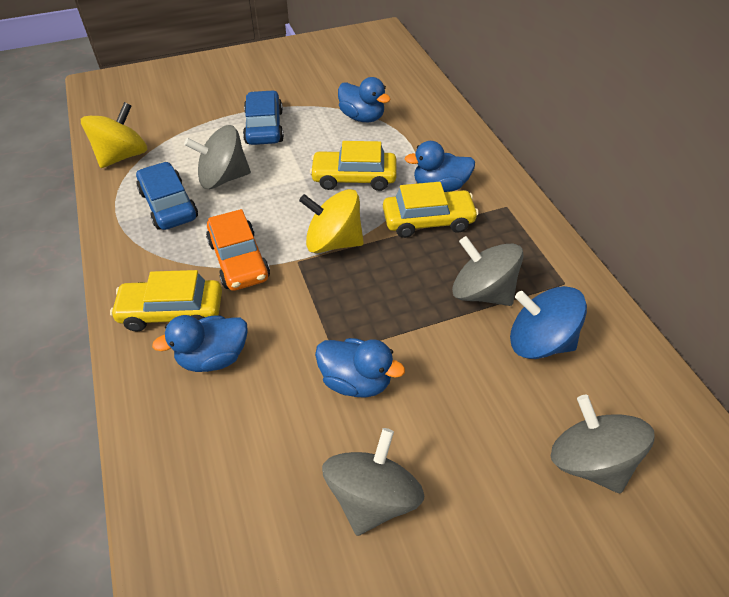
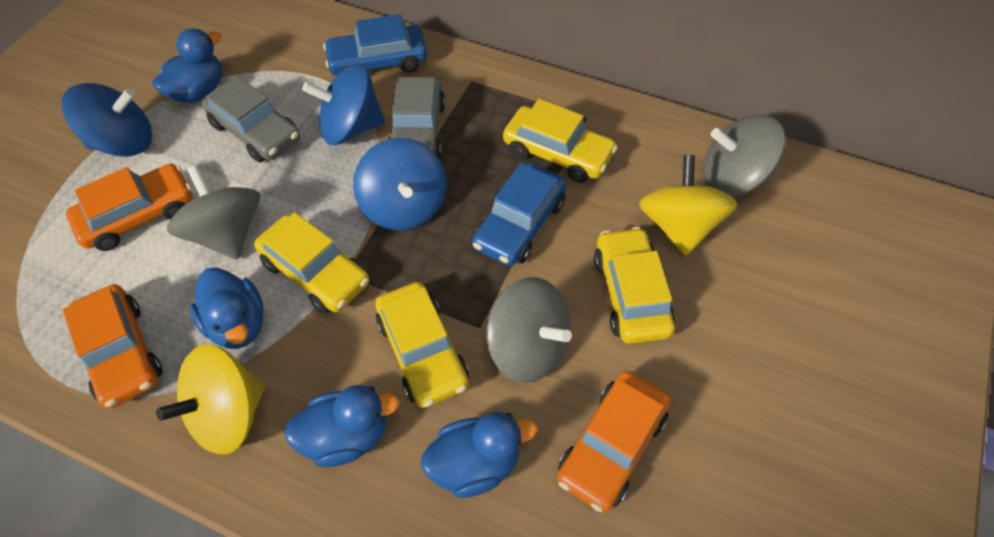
blue spinning top: 1 -> 3
grey car: 0 -> 2
grey spinning top: 4 -> 3
orange car: 1 -> 3
yellow car: 3 -> 4

